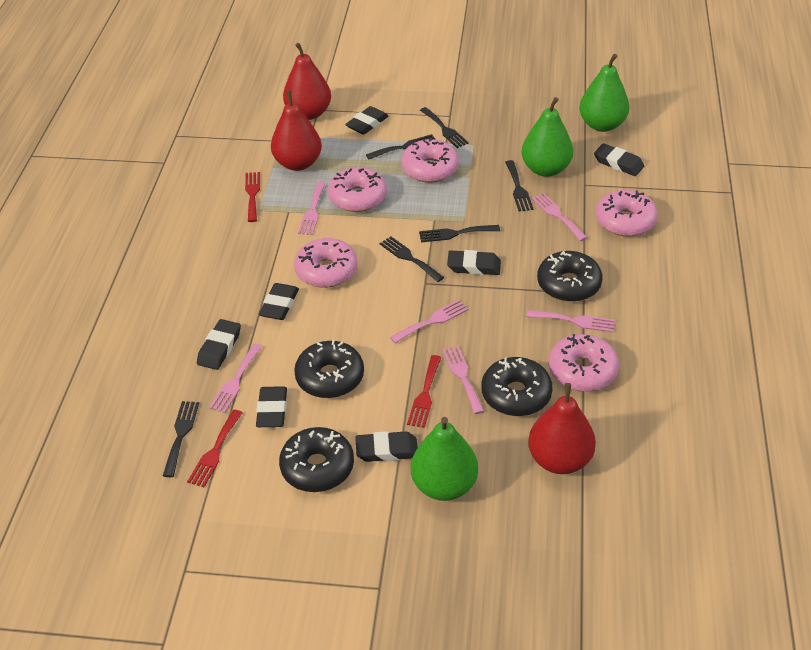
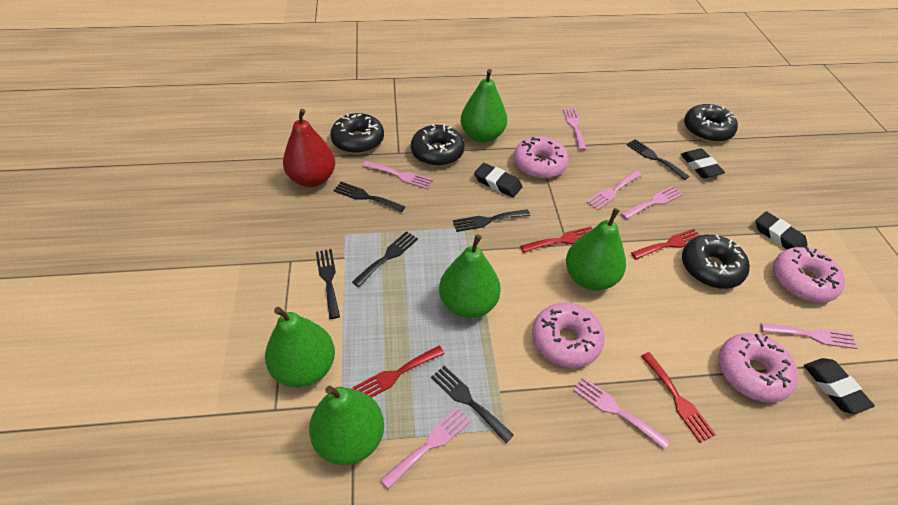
black eraser: 7 -> 4
green pear: 3 -> 5
pink donut: 5 -> 4
pink fork: 6 -> 7
red fork: 3 -> 4
red pear: 3 -> 1

